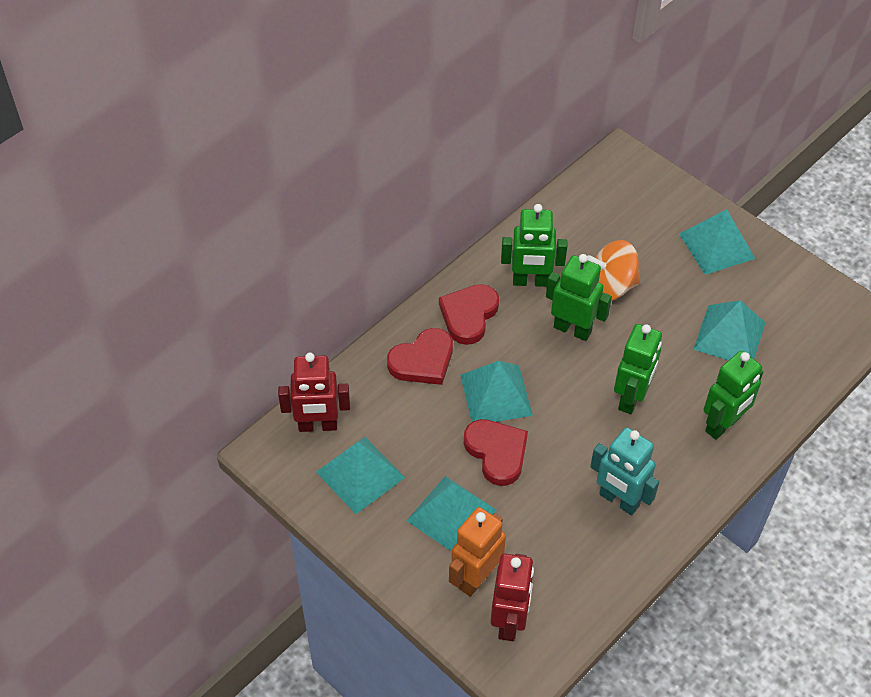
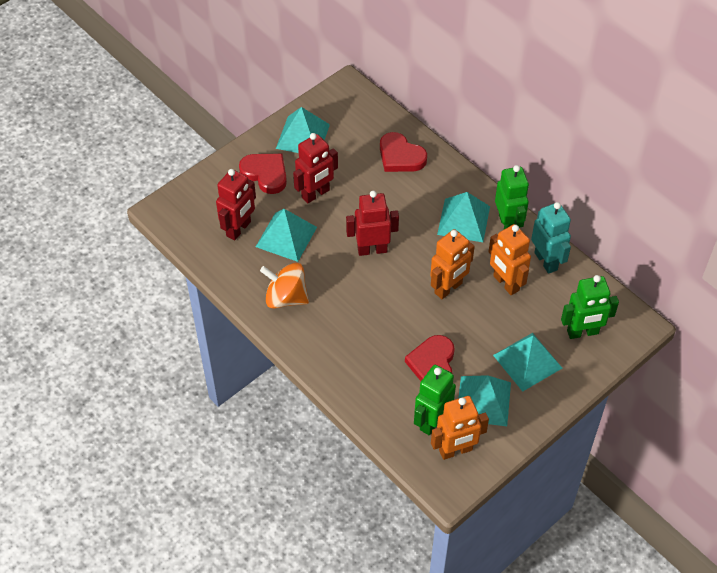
green robot: 4 -> 3
orange robot: 1 -> 3
red robot: 2 -> 3

